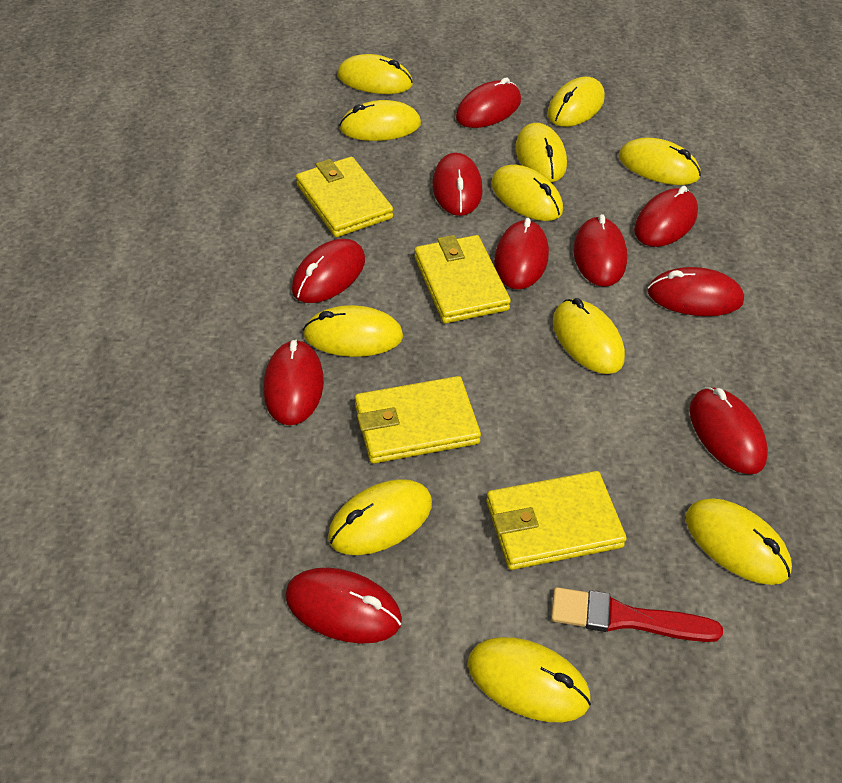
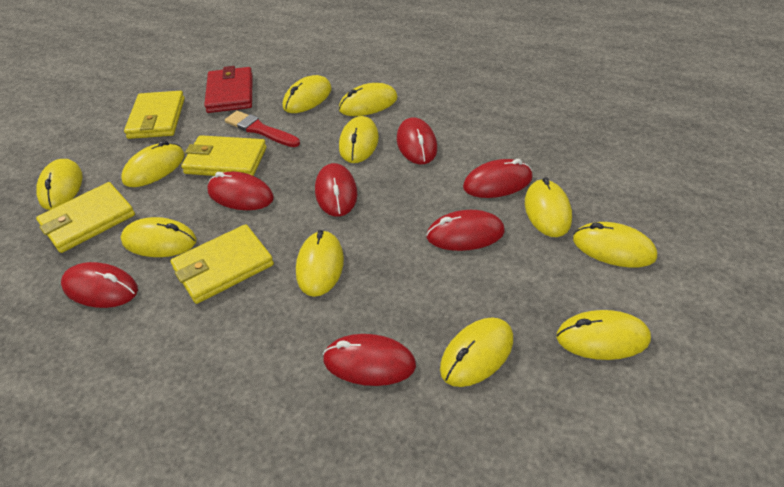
red mouse: 10 -> 7
red wallet: 0 -> 1

